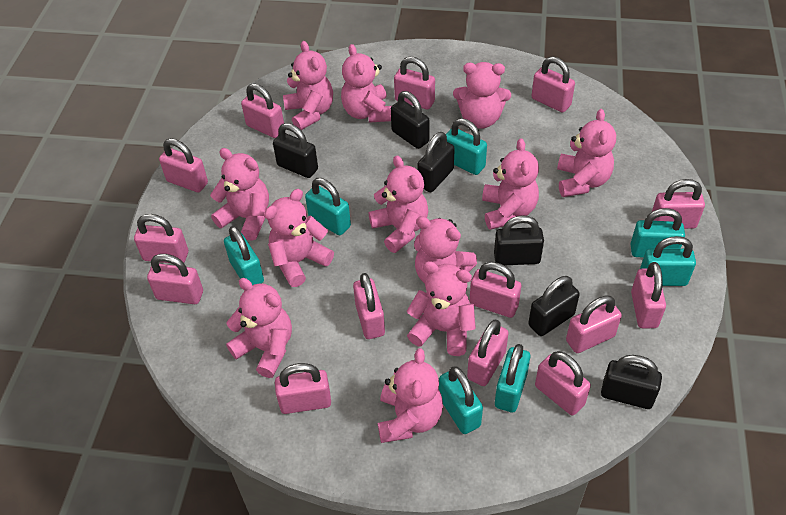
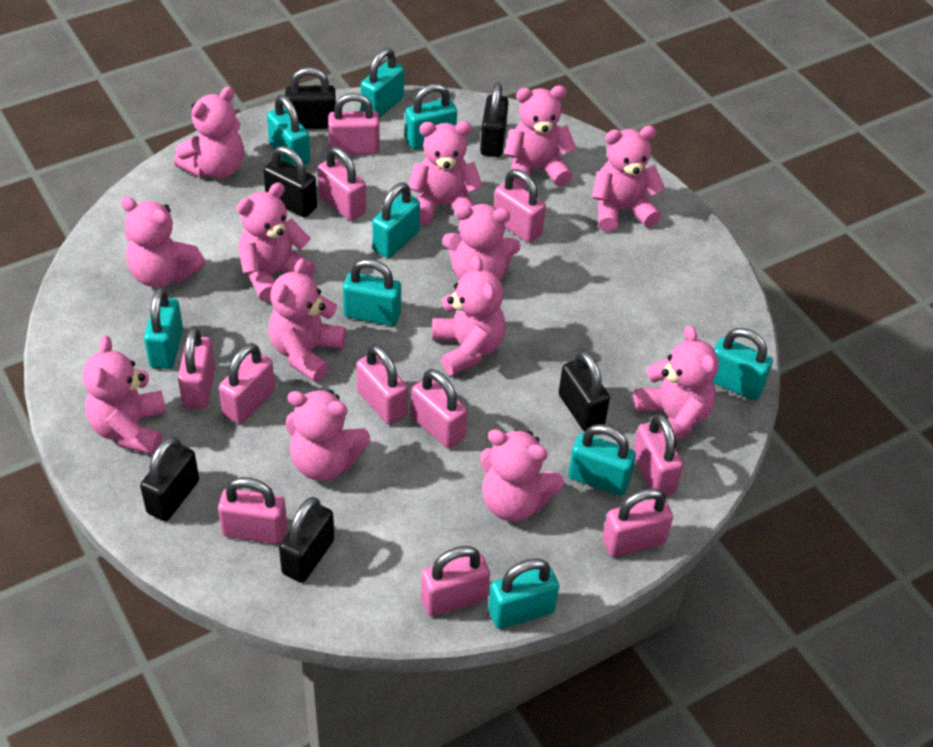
pink padlock: 14 -> 11
pink teddy bear: 12 -> 13
turquoise padlock: 7 -> 9

